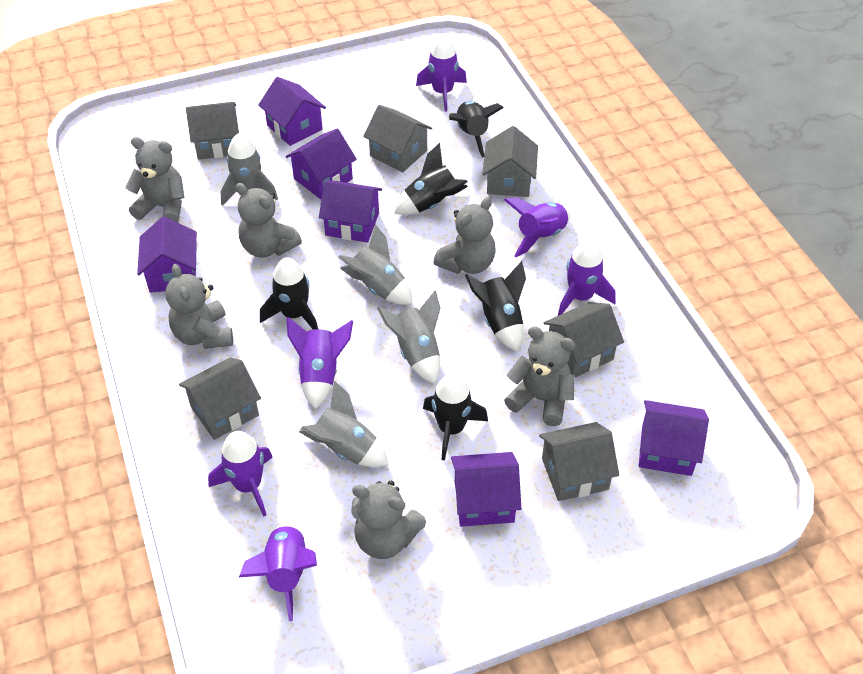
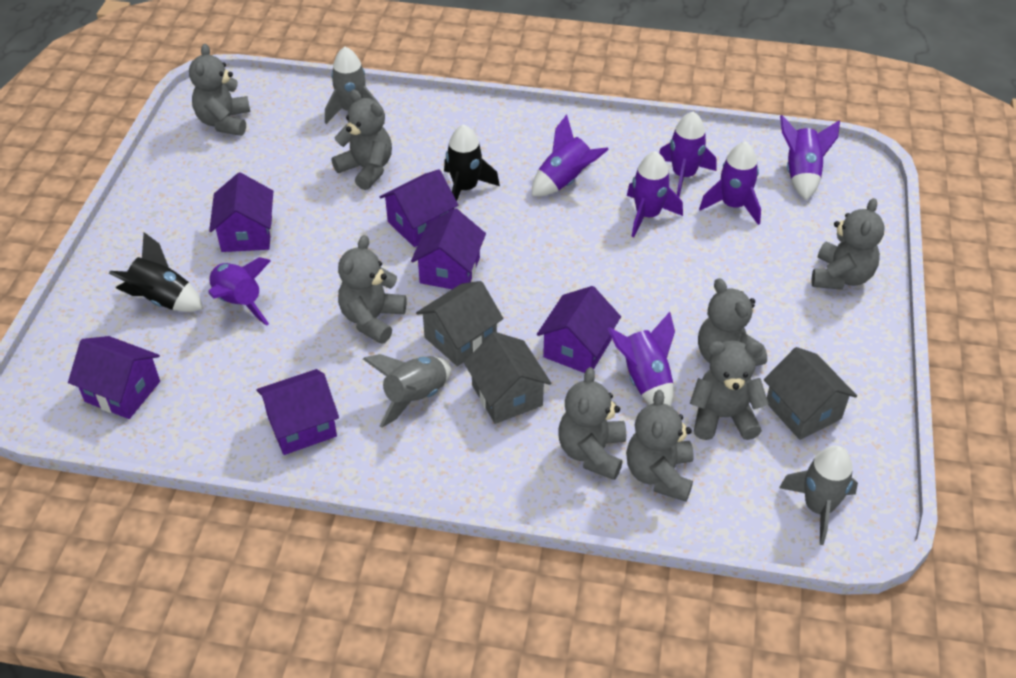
black rocket: 5 -> 2
grey house: 6 -> 3
grey rocket: 4 -> 3
grey teddy bear: 6 -> 8
purple rocket: 6 -> 7

